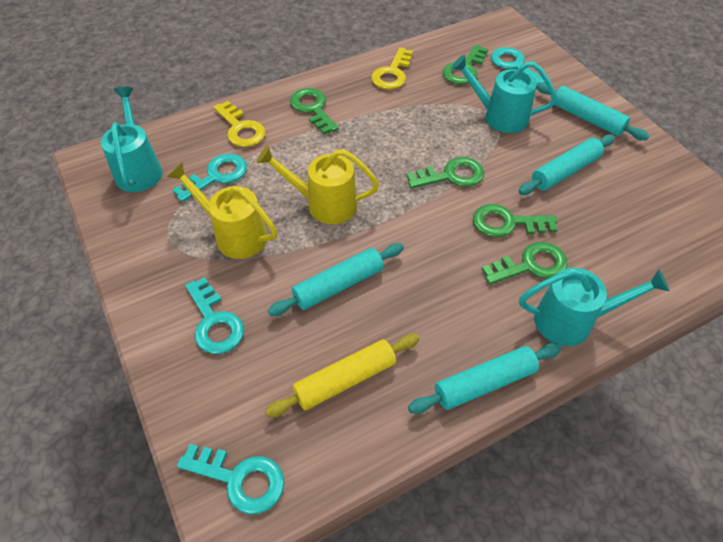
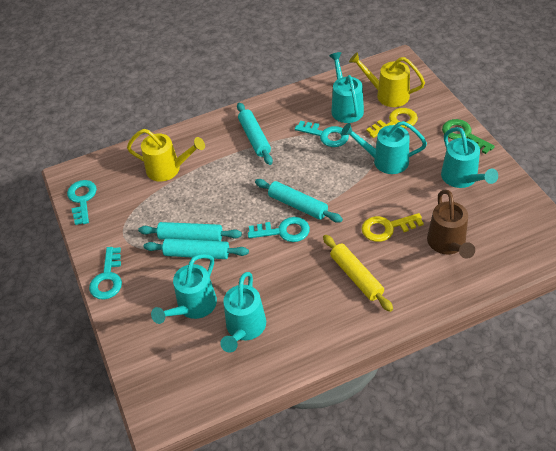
brown watering can: 0 -> 1
green key: 5 -> 1
turquoise watering can: 3 -> 5

